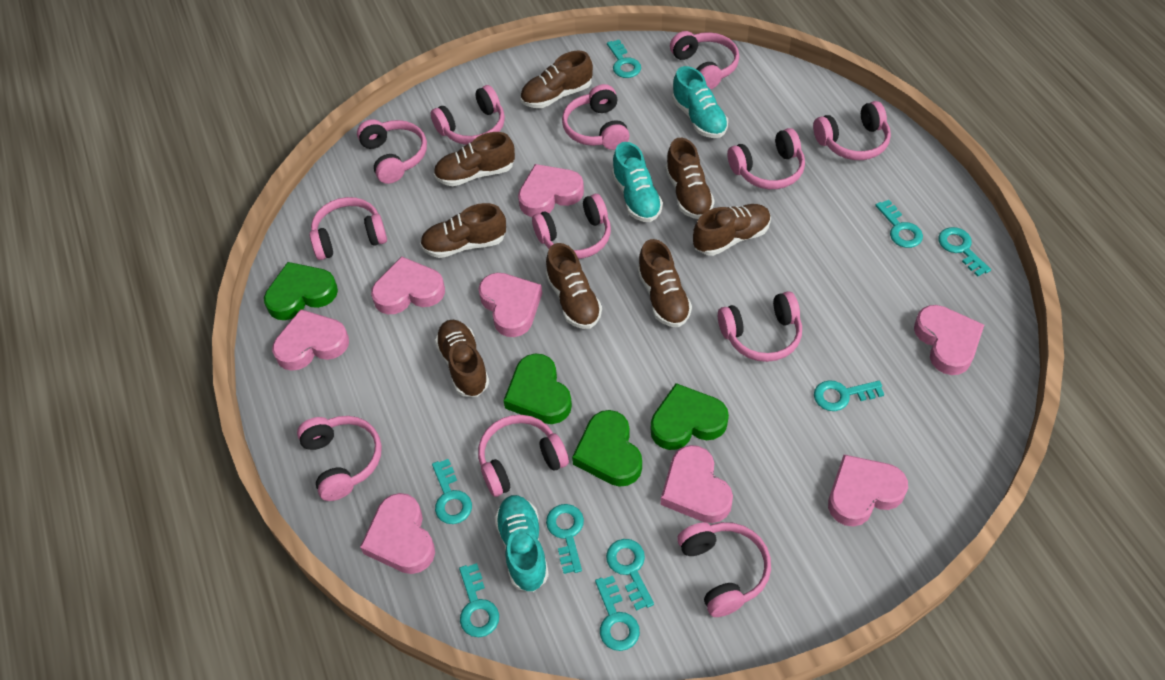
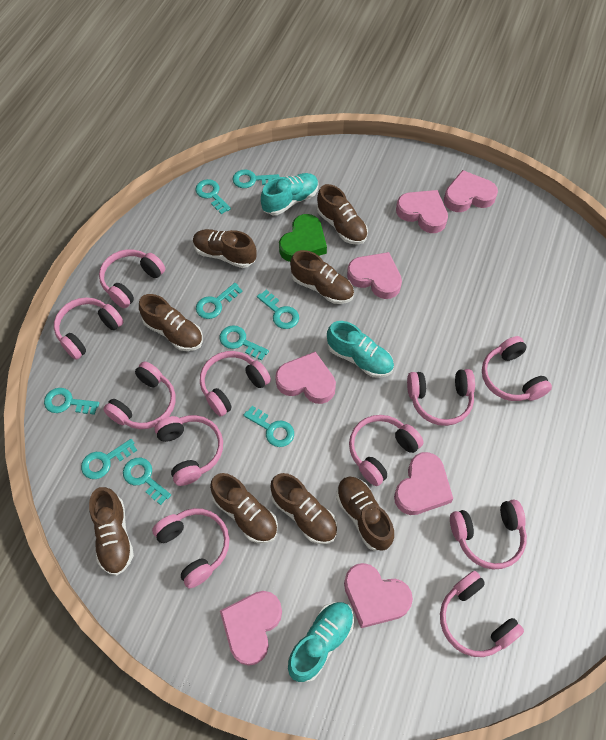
green heart: 4 -> 1
pink headphones: 12 -> 11
pink heart: 8 -> 7

